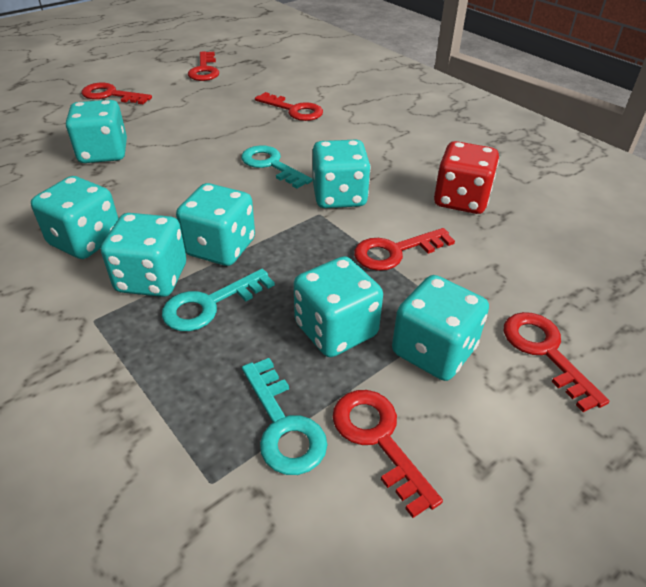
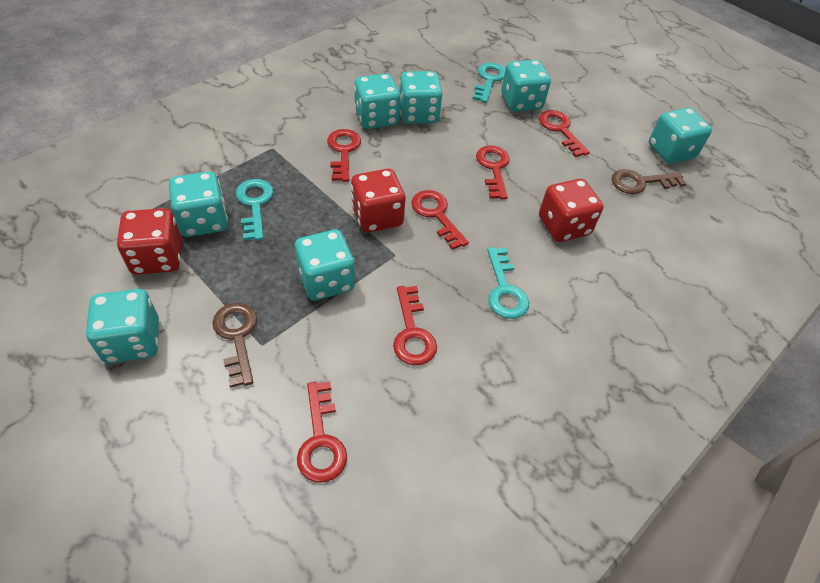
brown key: 0 -> 2
red dice: 1 -> 3

